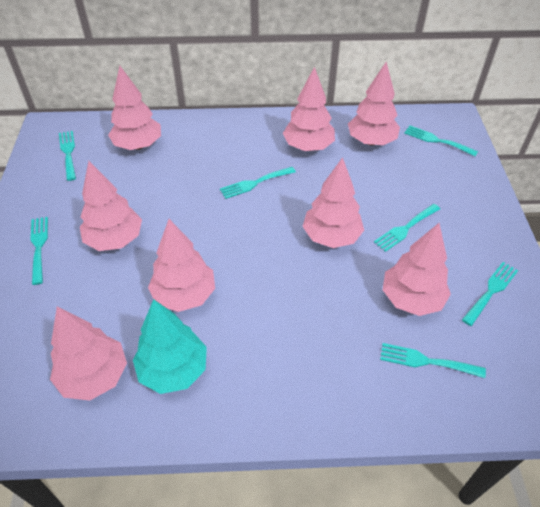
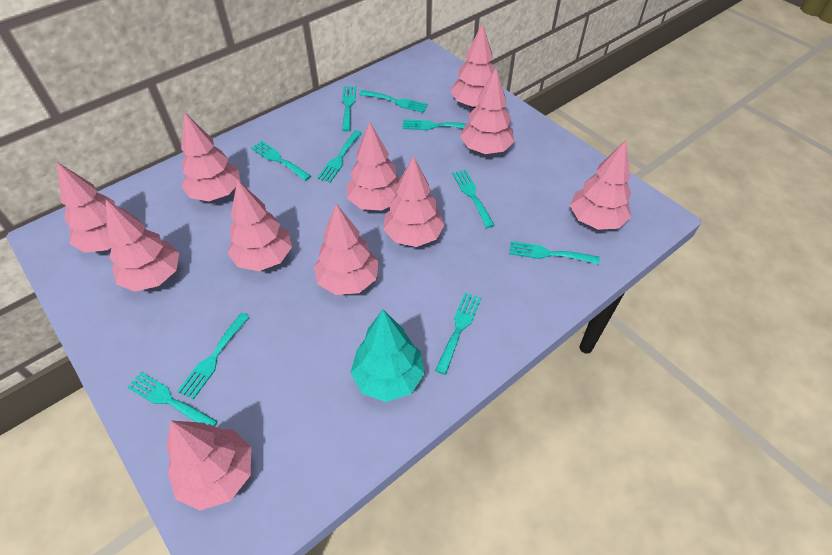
pink tree: 8 -> 11
turquoise fork: 7 -> 10

